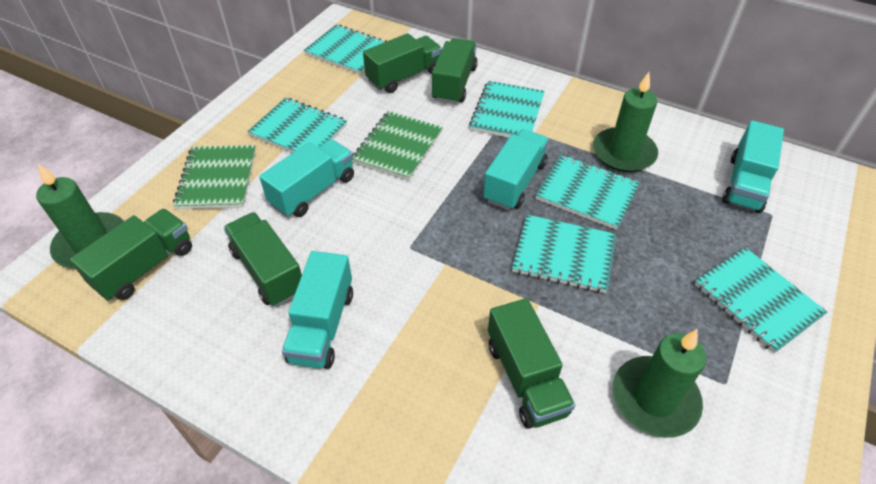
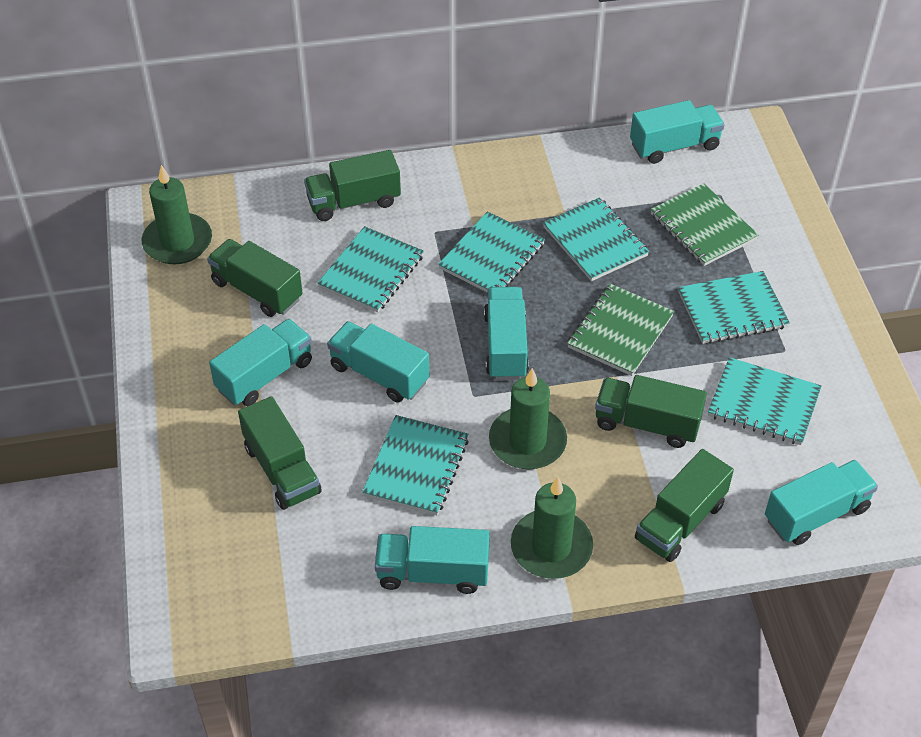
turquoise truck: 4 -> 6

